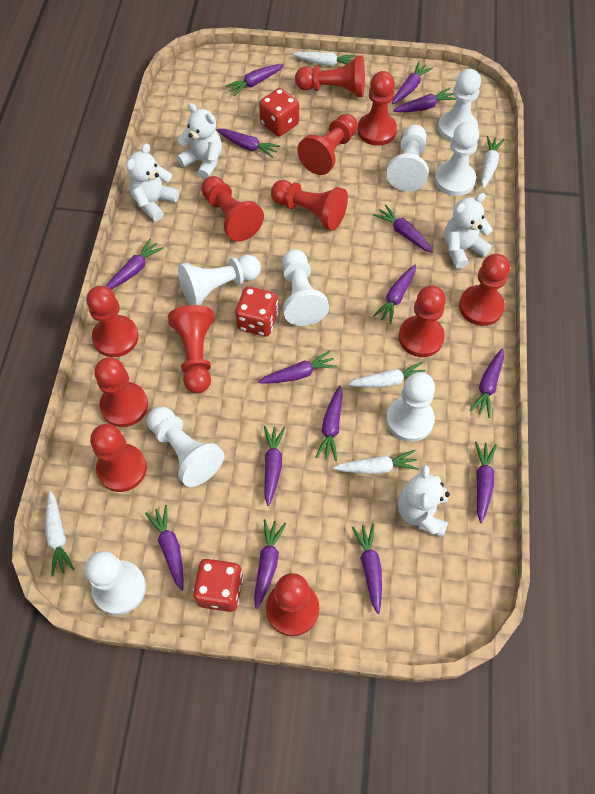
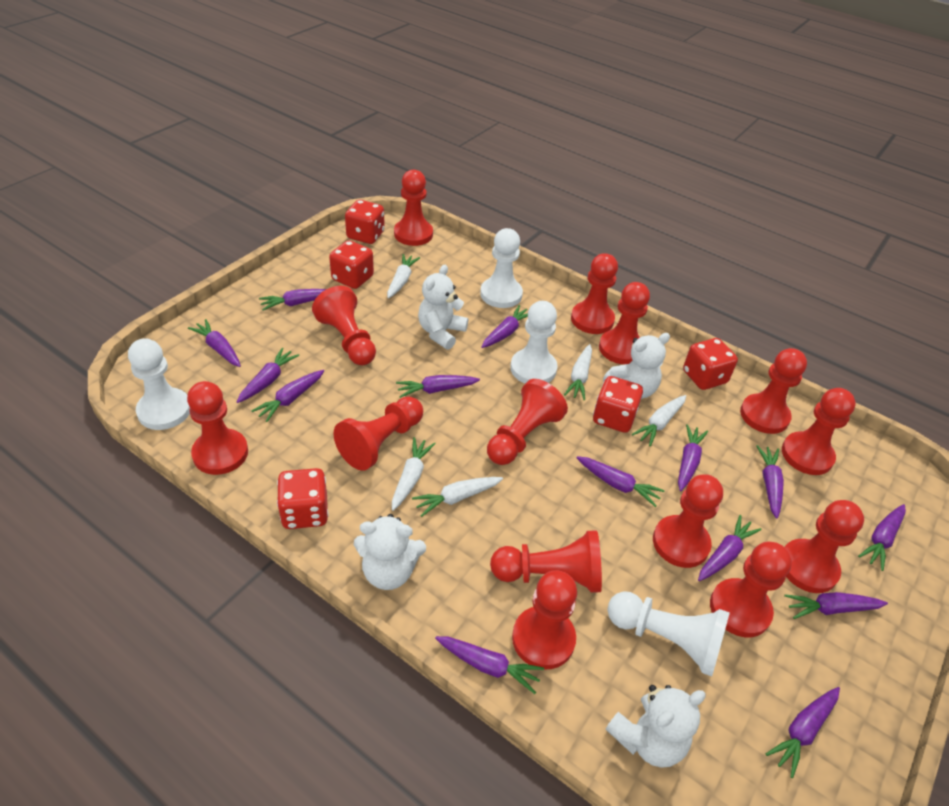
purple carrot: 15 -> 14
red dice: 3 -> 5
red pawn: 12 -> 14
white pawn: 8 -> 4

